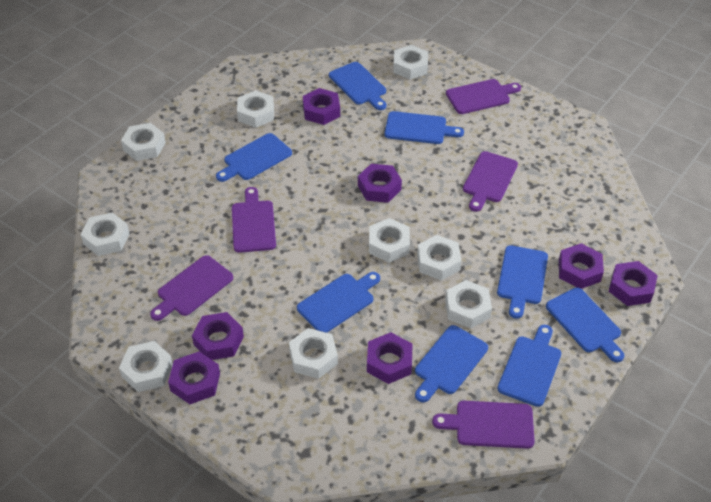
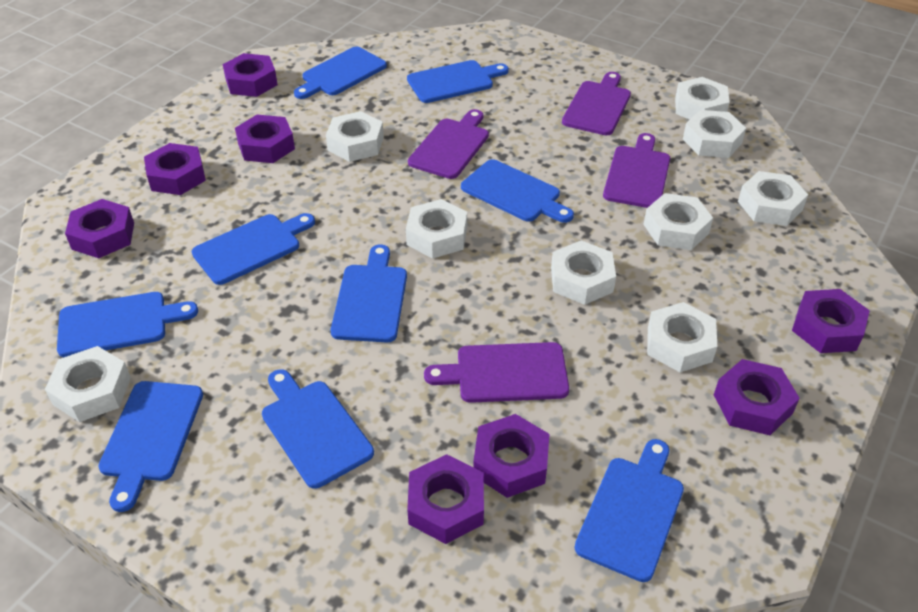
blue cutting board: 8 -> 9
purple cutting board: 5 -> 4
purple nut: 7 -> 8

